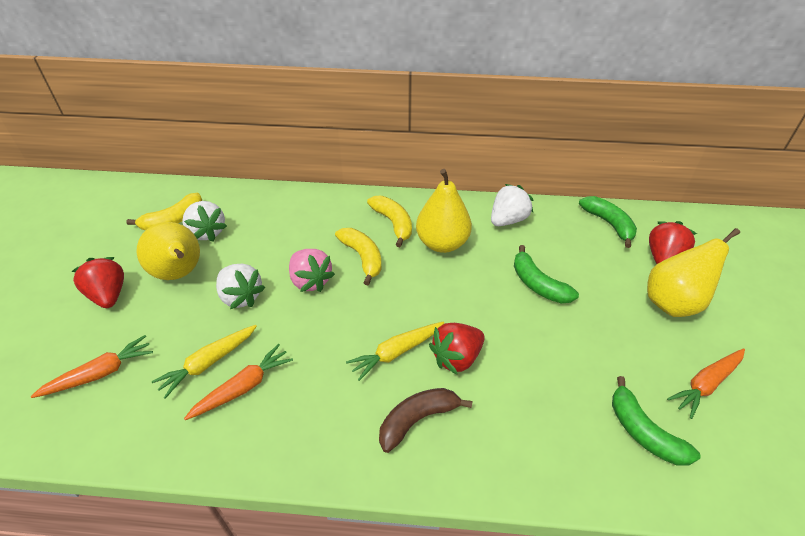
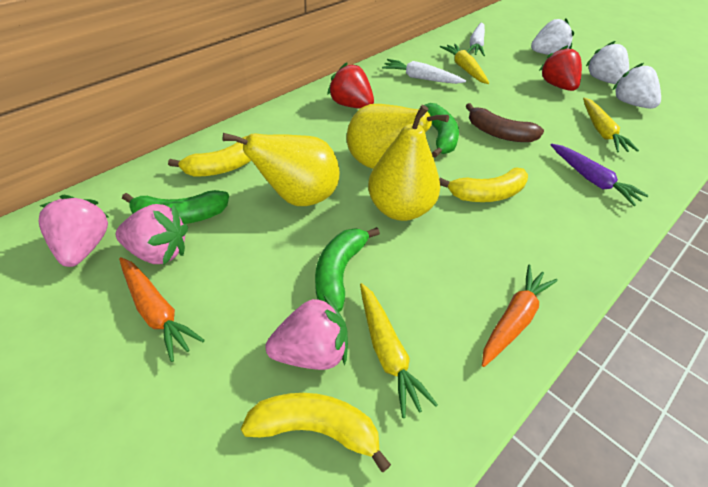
orange carrot: 3 -> 2
pink strawberry: 1 -> 3
purple carrot: 0 -> 1
red strawberry: 3 -> 2
white carrot: 0 -> 2
yellow carrot: 2 -> 3

